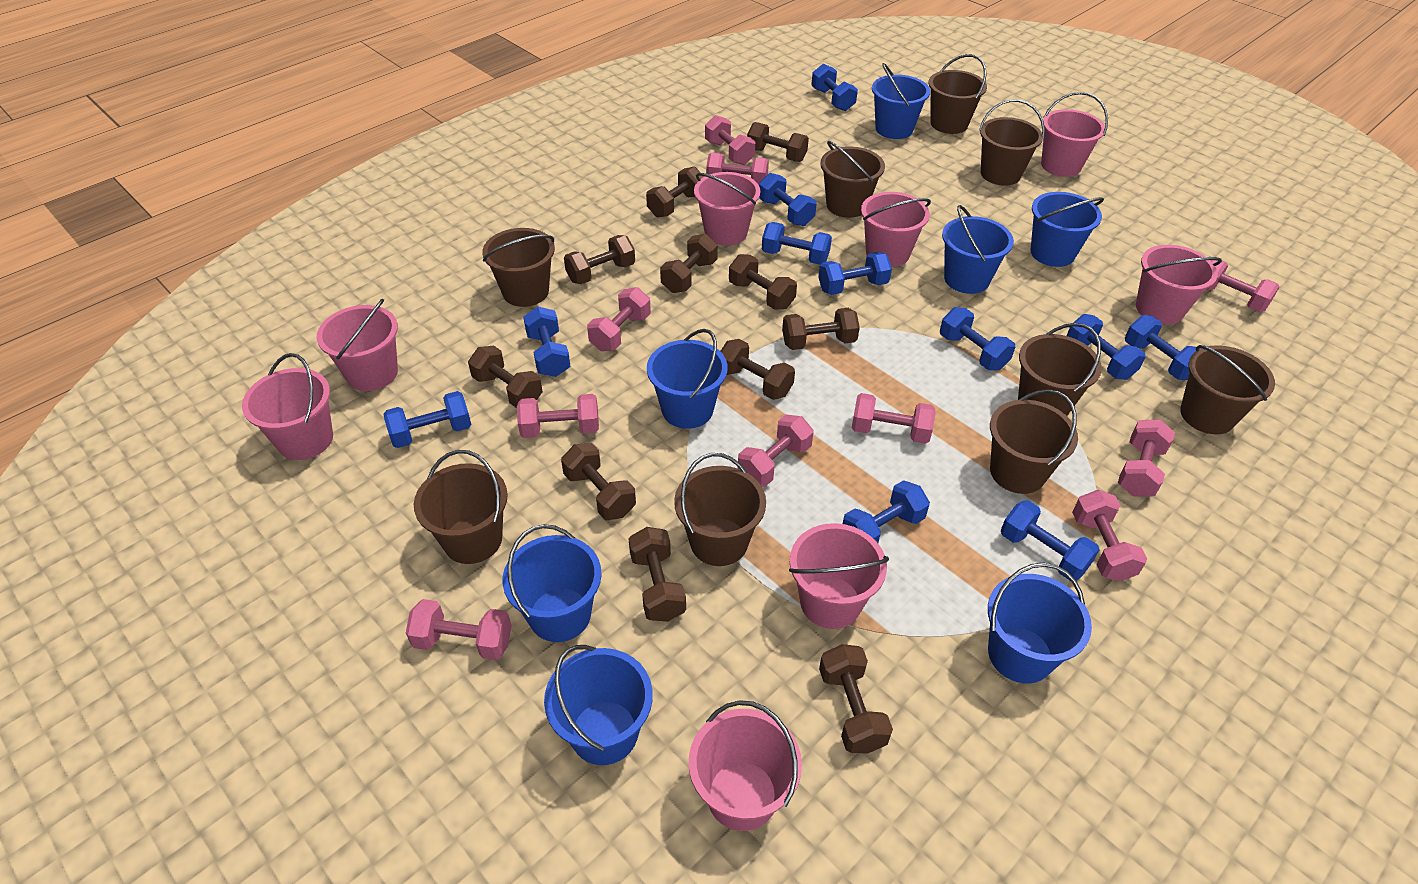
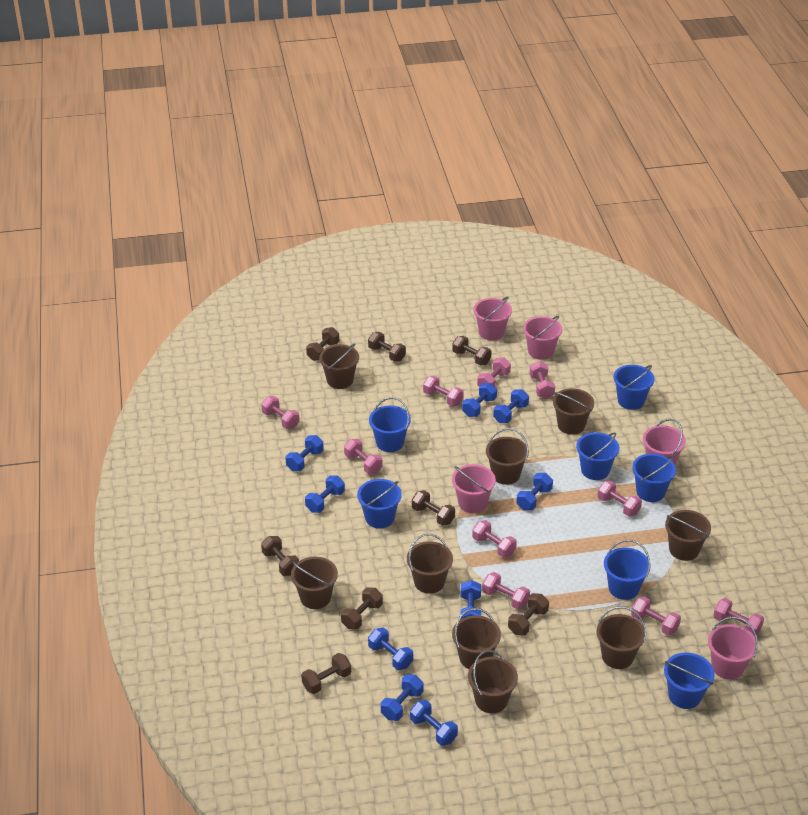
blue dumbbell: 11 -> 9
brown dumbbell: 11 -> 8
pink bucket: 8 -> 5

